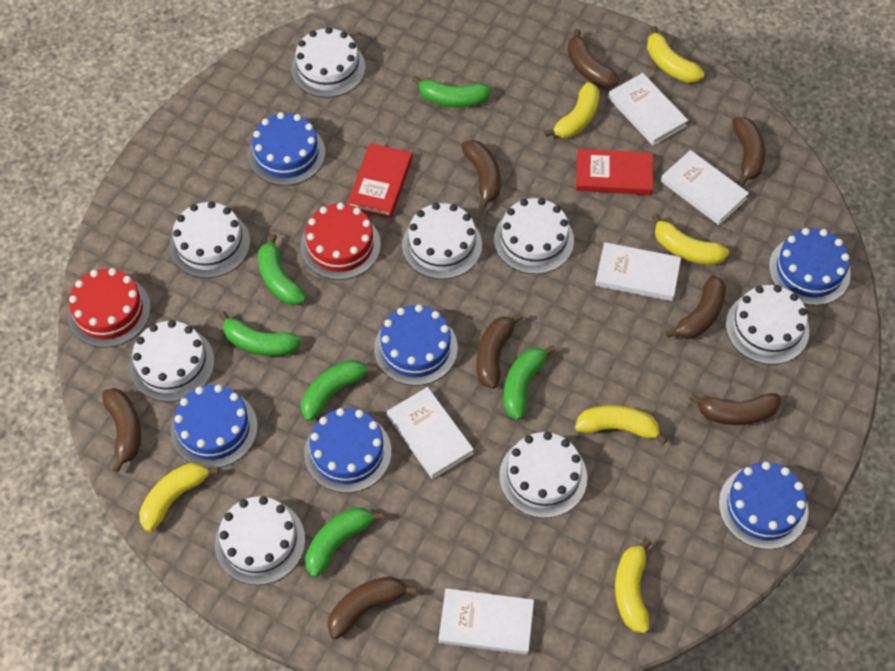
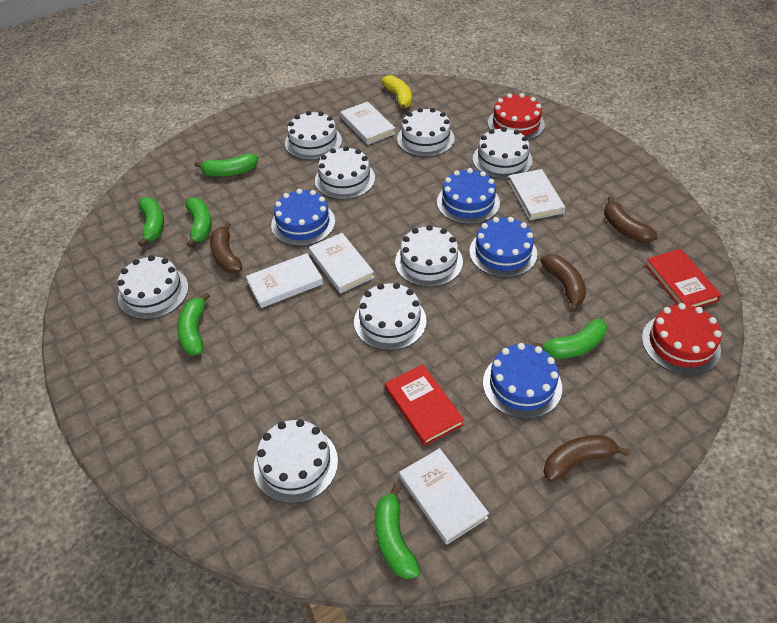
blue cake: 6 -> 4
brown banana: 8 -> 4
yellow banana: 6 -> 1

